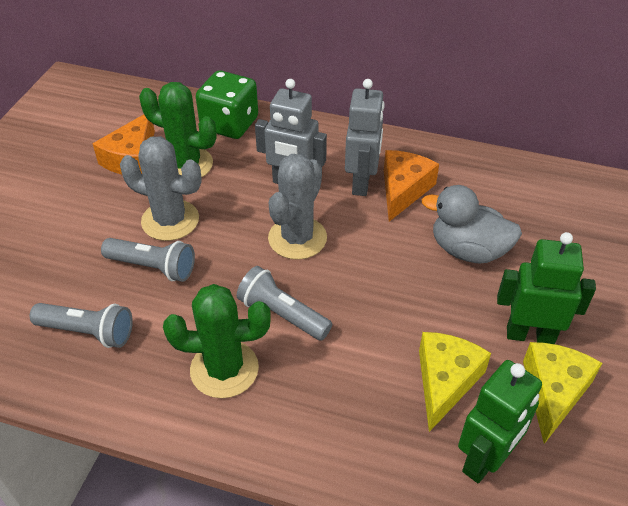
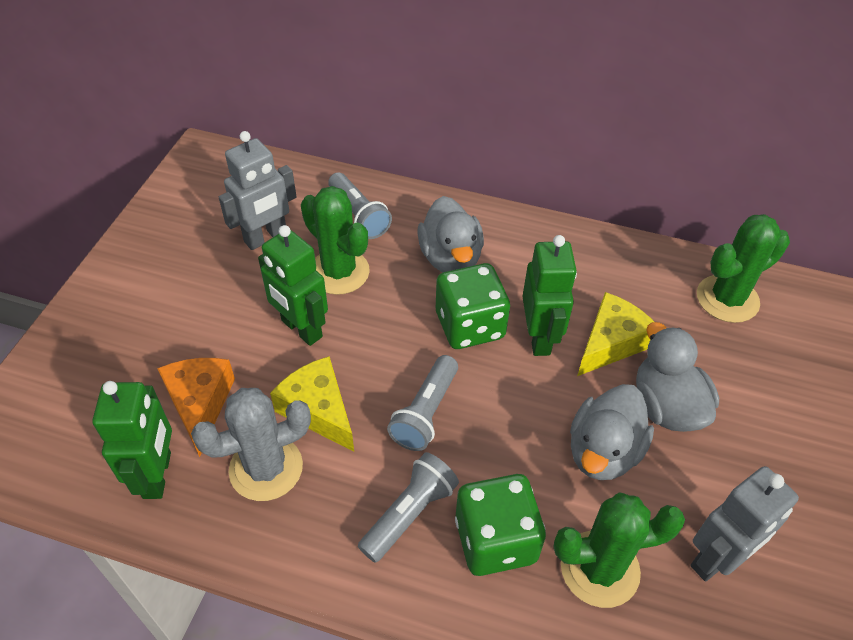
green cactus: 2 -> 3
green dice: 1 -> 2
green robot: 2 -> 3
grey cactus: 2 -> 1
grey duck: 1 -> 3
orange cheese: 2 -> 1

